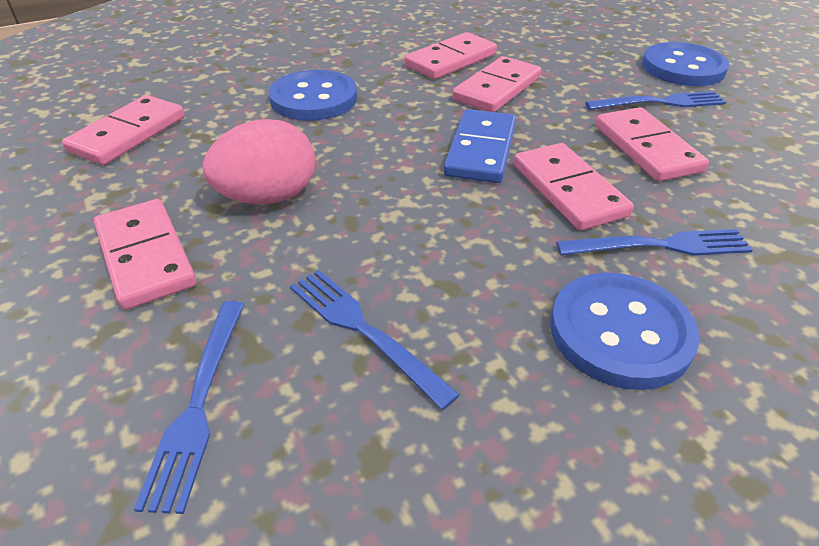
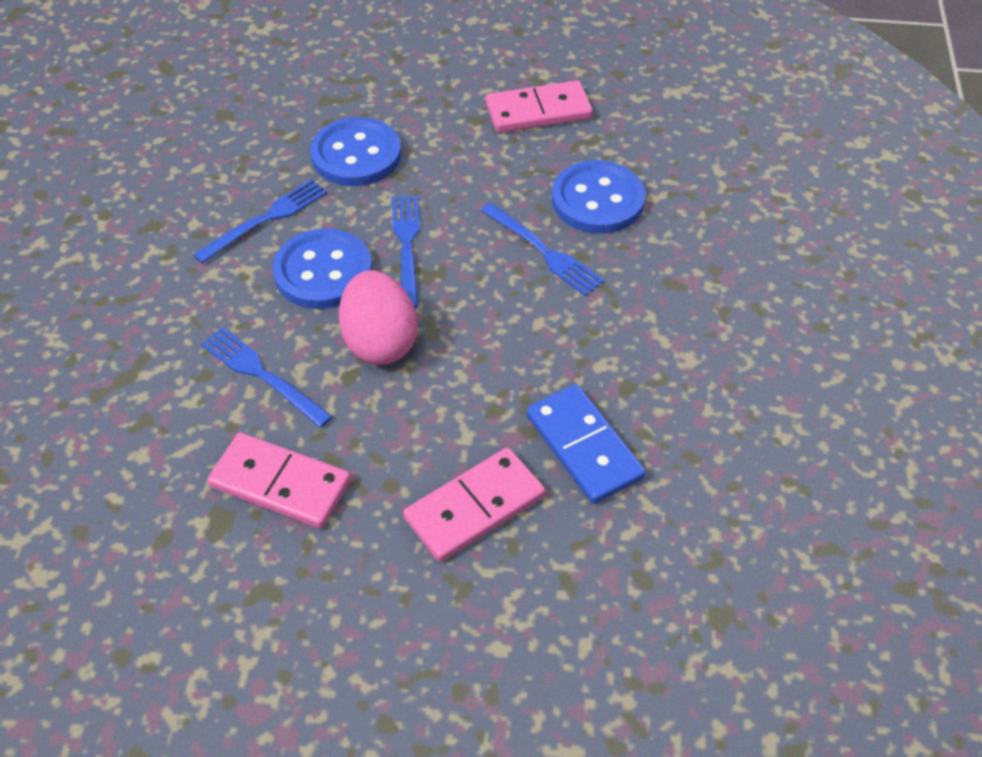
pink domino: 6 -> 3

